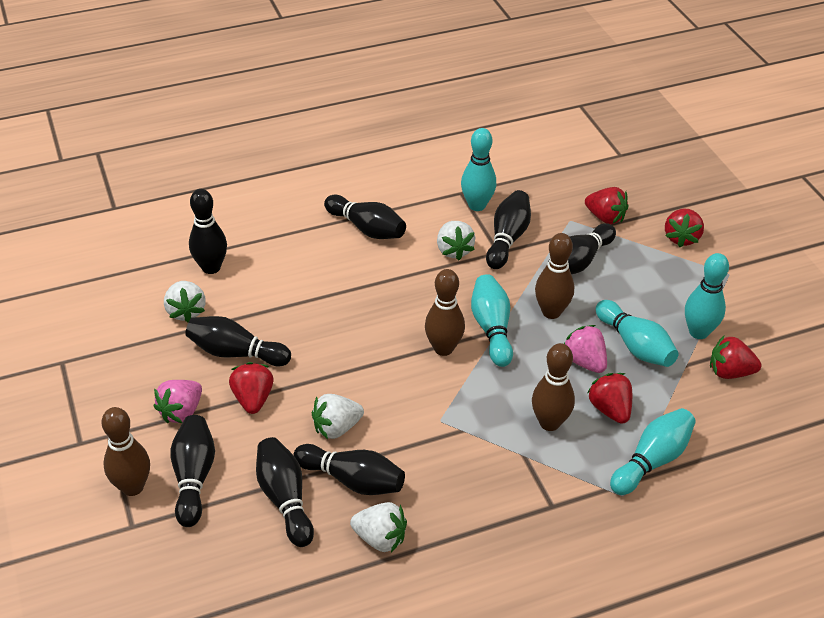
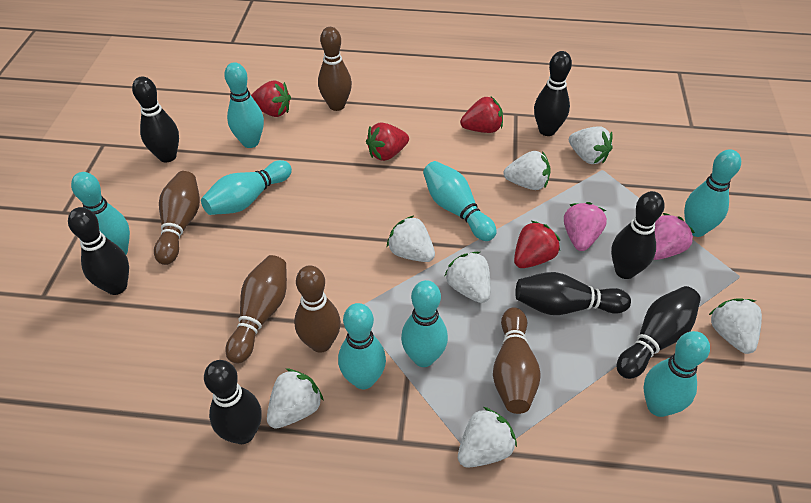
black bowling pin: 8 -> 7
brown bowling pin: 4 -> 5
red strawberry: 5 -> 4
turquoise bowling pin: 5 -> 8
white strawberry: 4 -> 7

